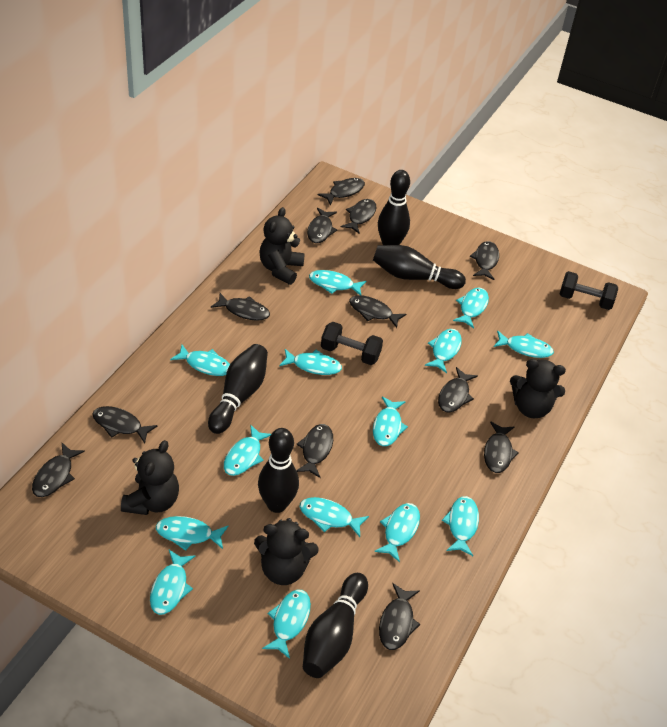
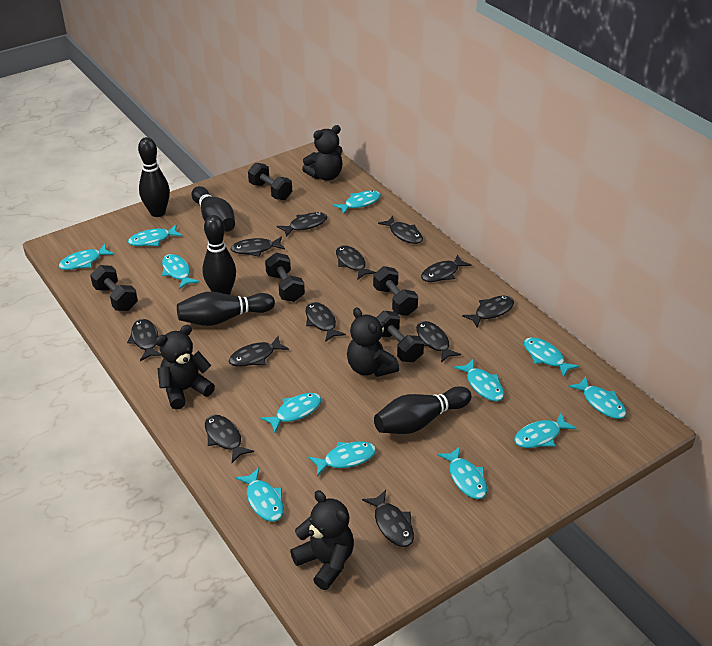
black dumbbell: 2 -> 5
turquoise fish: 14 -> 12

